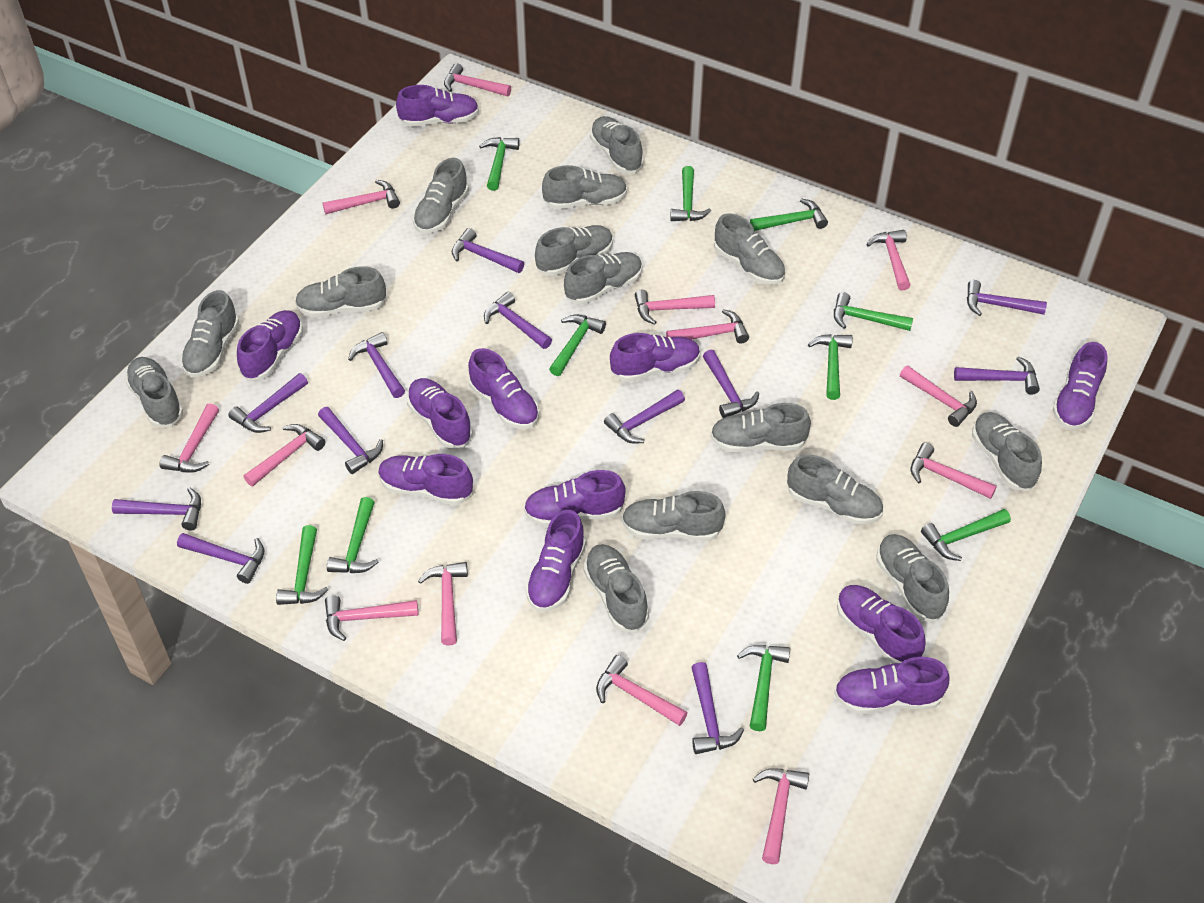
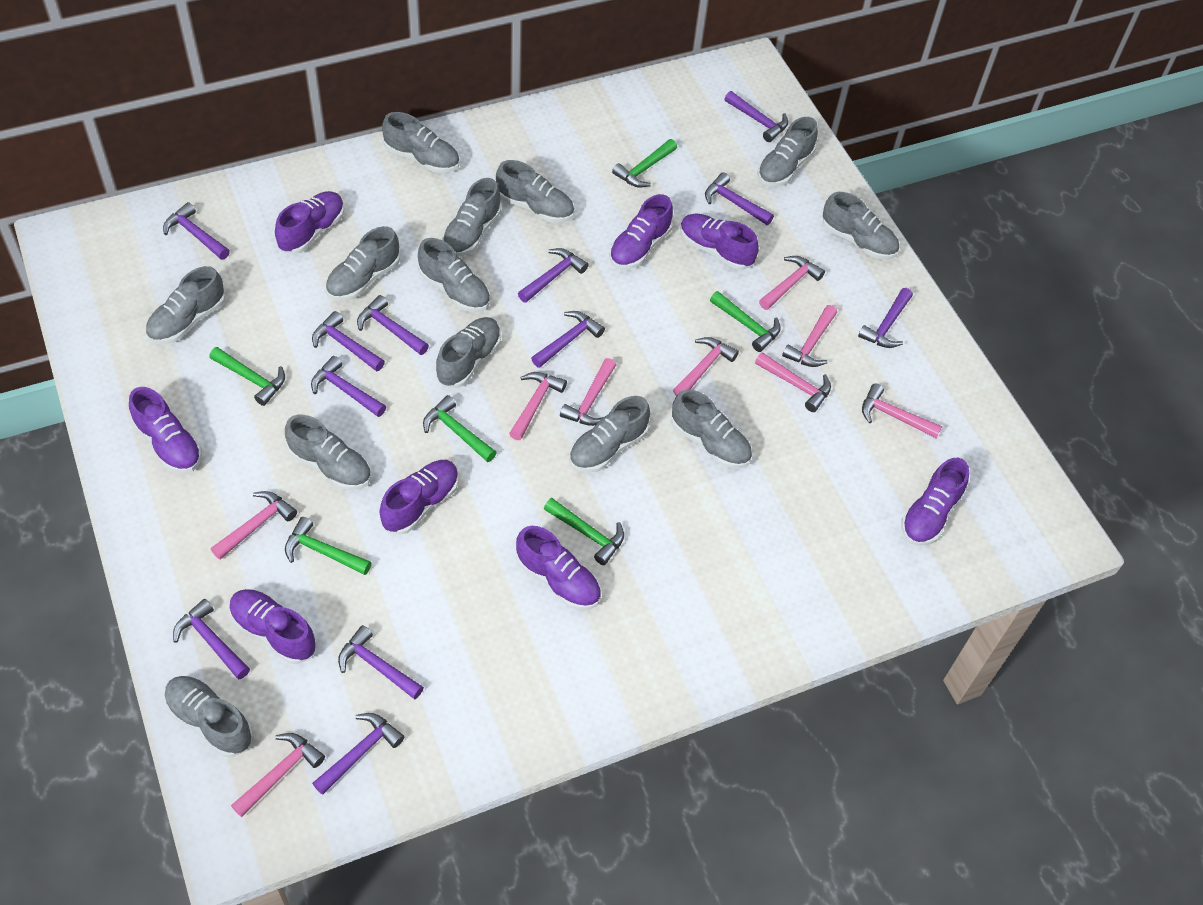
green hammer: 10 -> 6
grey shoe: 15 -> 13
pink hammer: 13 -> 9
purple shoe: 11 -> 8

